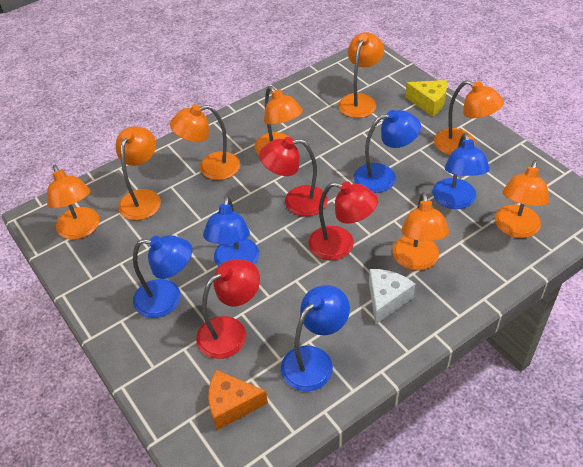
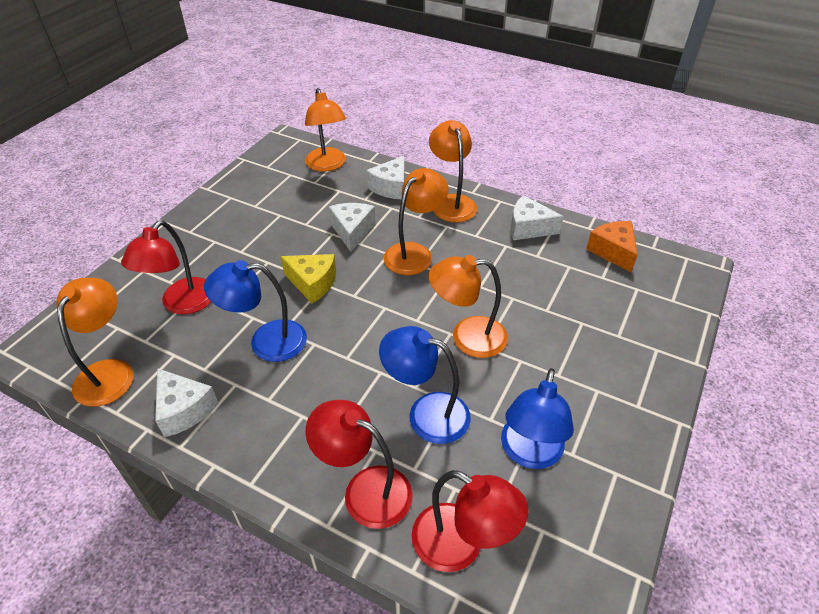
blue lamp: 5 -> 3
orange lamp: 8 -> 5
white cheese: 1 -> 4

